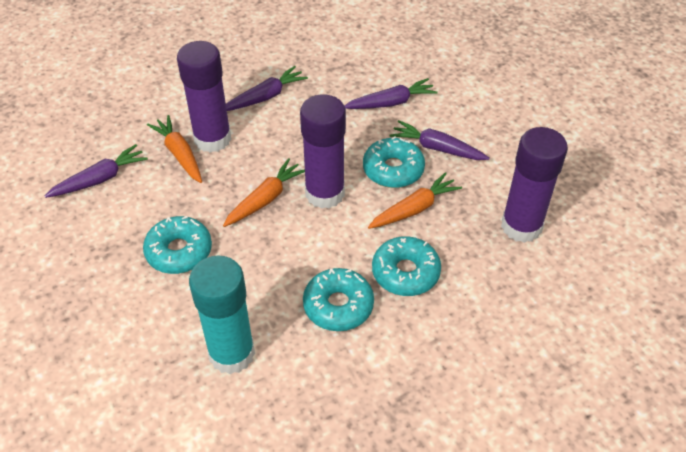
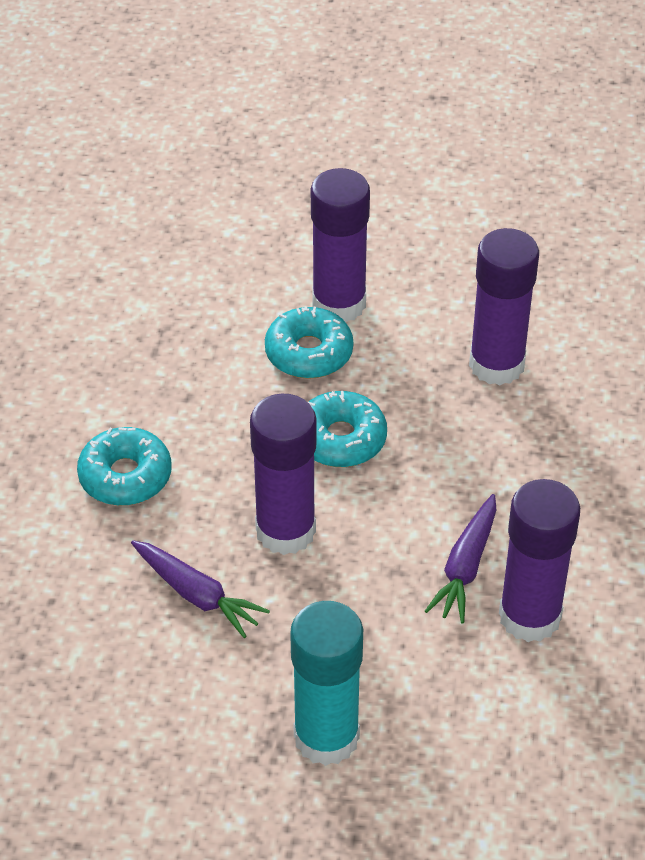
orange carrot: 3 -> 0
purple carrot: 4 -> 2
purple glue stick: 3 -> 4
turquoise donut: 4 -> 3

